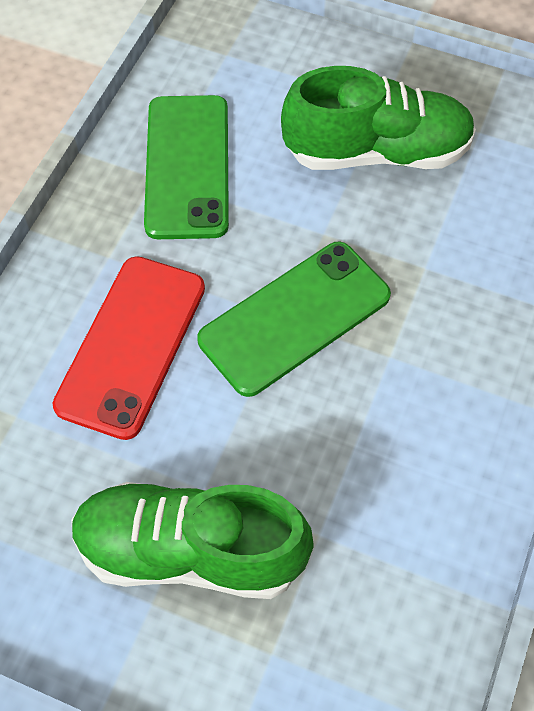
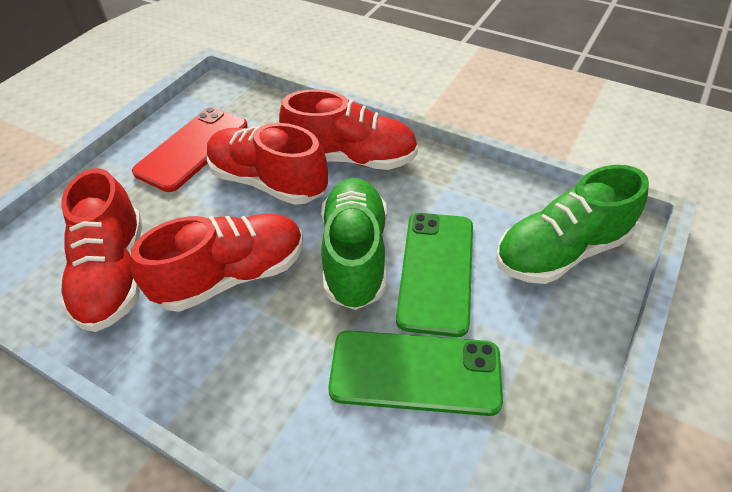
red shoe: 0 -> 4

